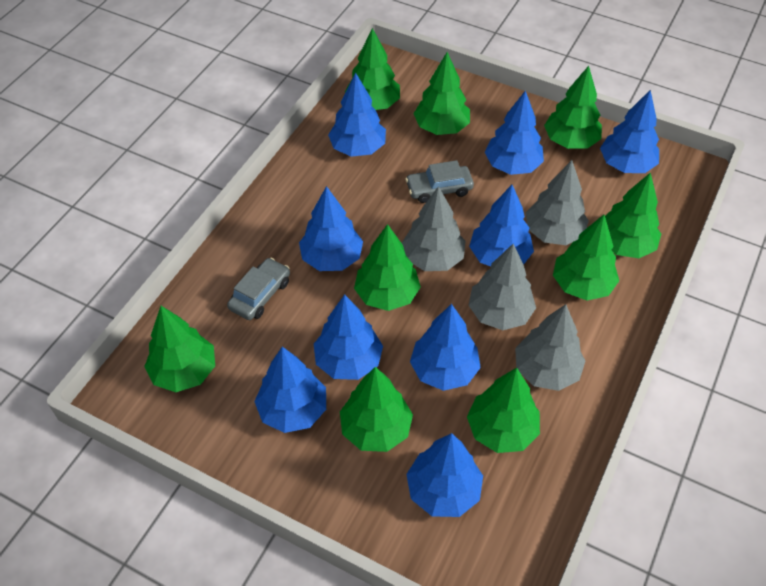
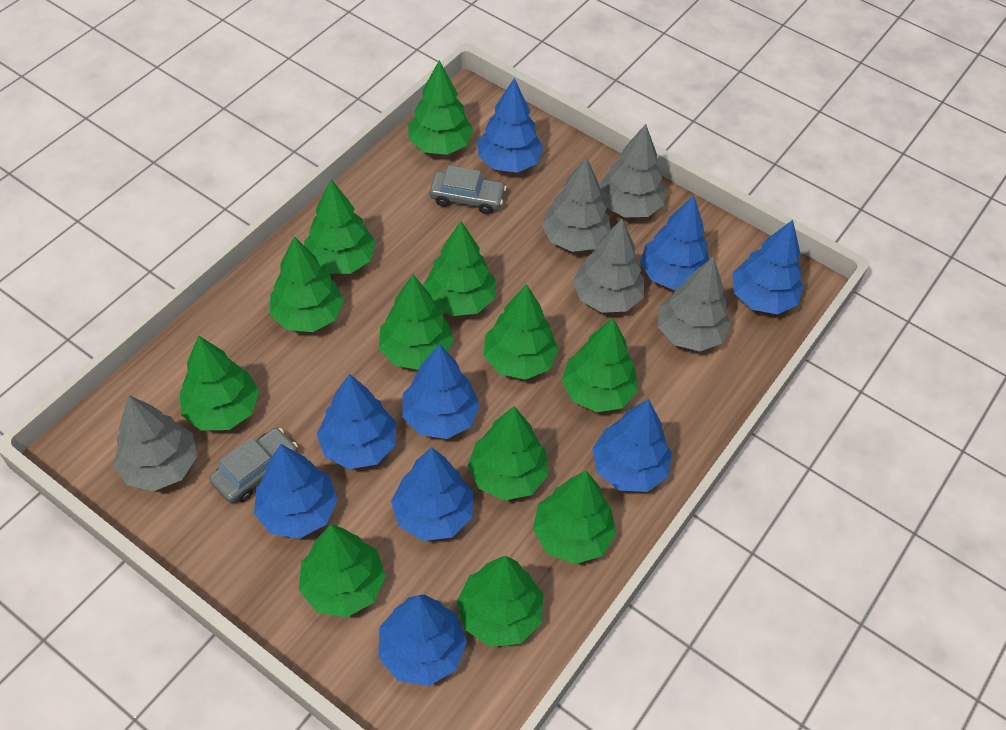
green tree: 9 -> 12
grey tree: 4 -> 5

